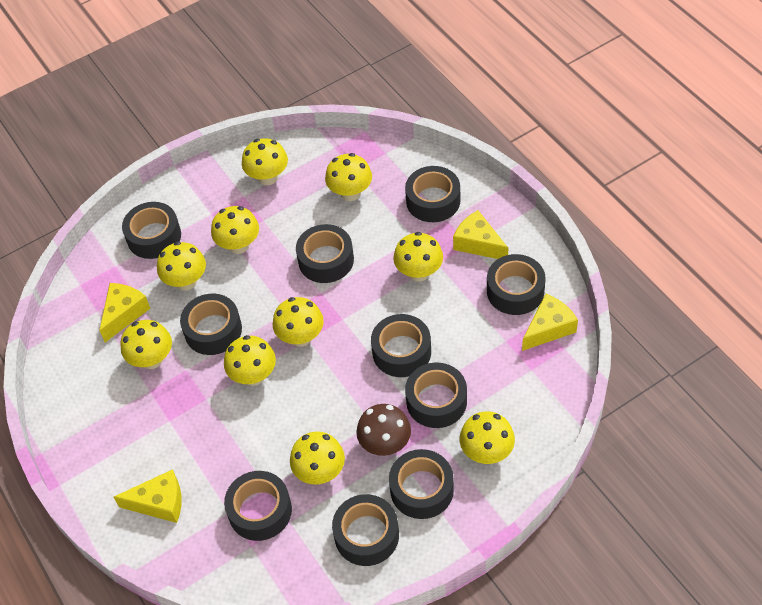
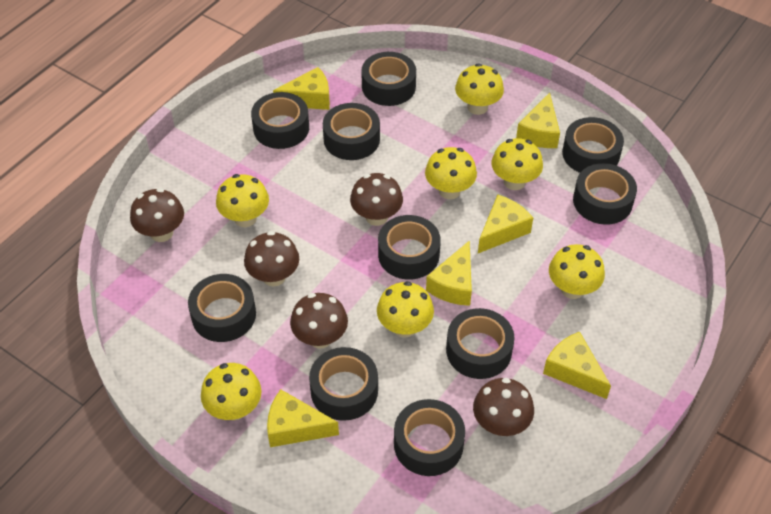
brown mushroom: 1 -> 5
yellow cheese: 4 -> 6
yellow mushroom: 10 -> 7

